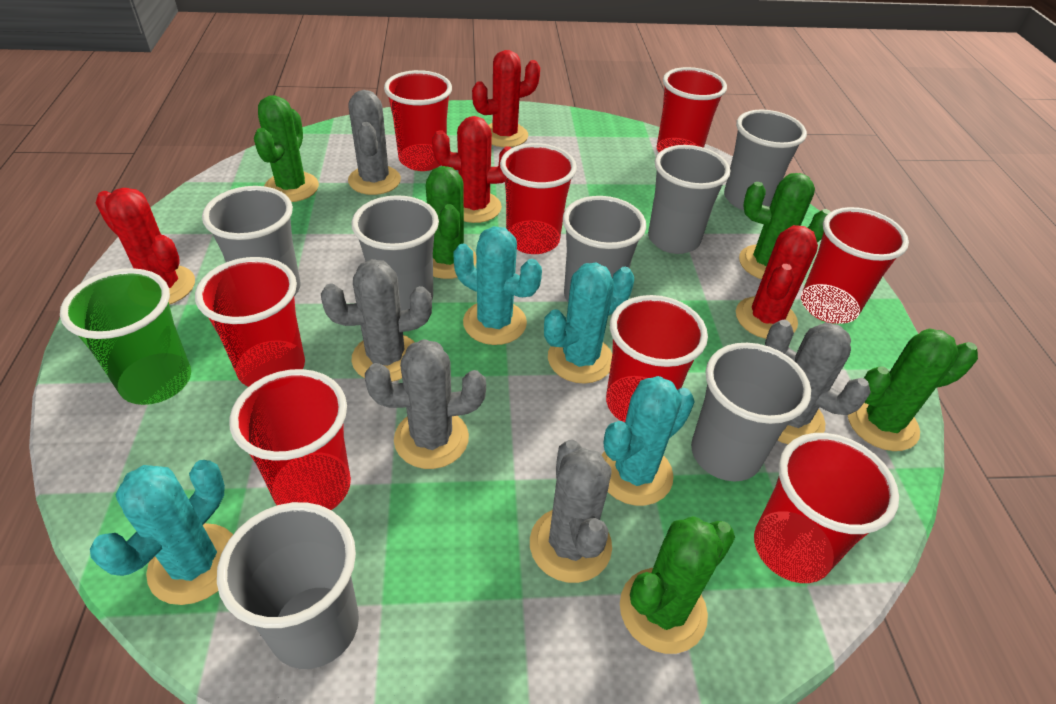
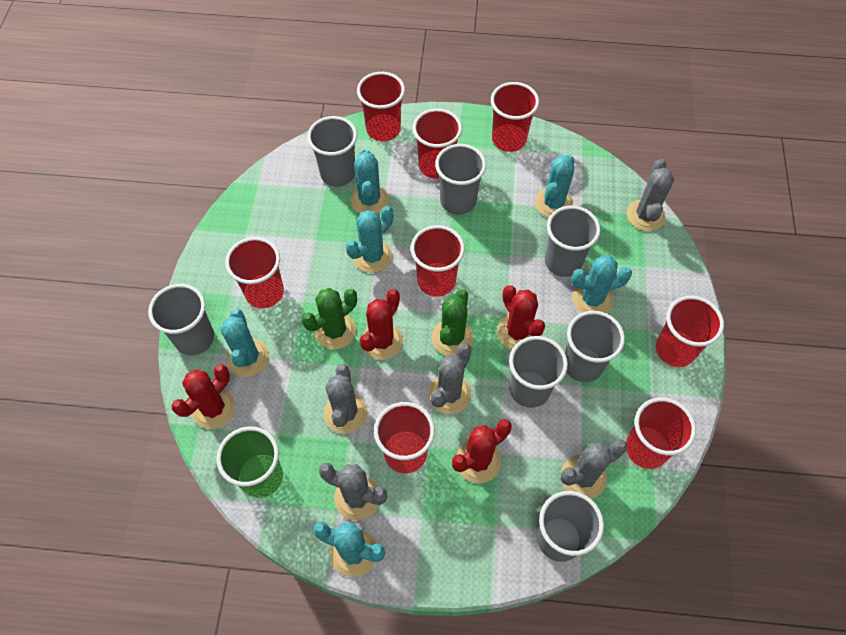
green cactus: 5 -> 2
turquoise cactus: 4 -> 6

